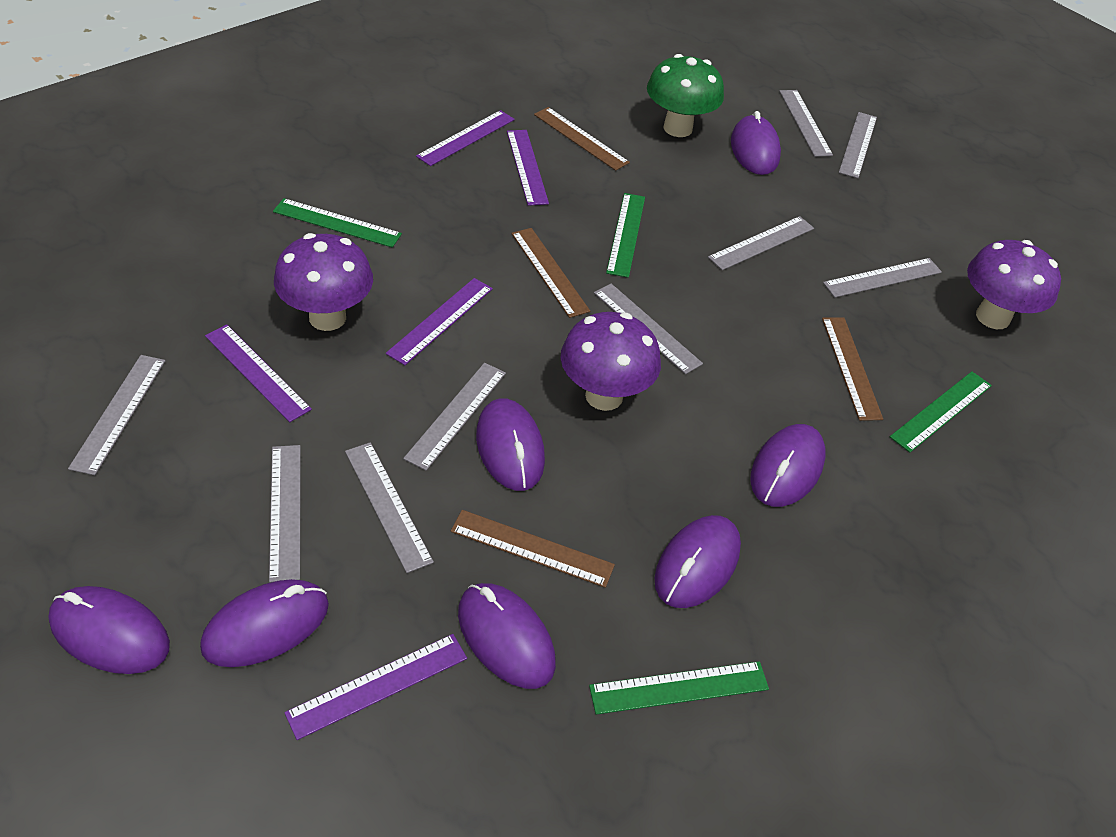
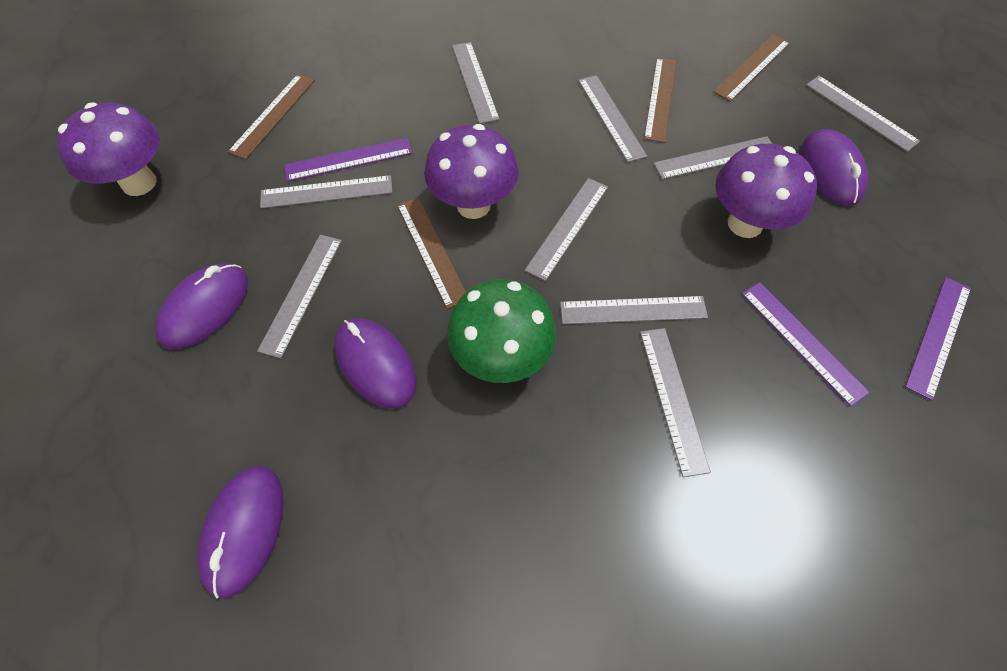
green ruler: 4 -> 0
purple mouse: 7 -> 4
purple ruler: 5 -> 3

